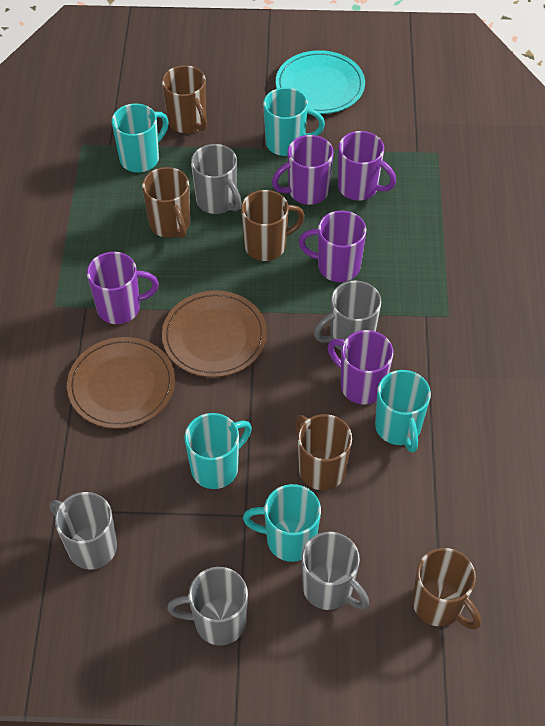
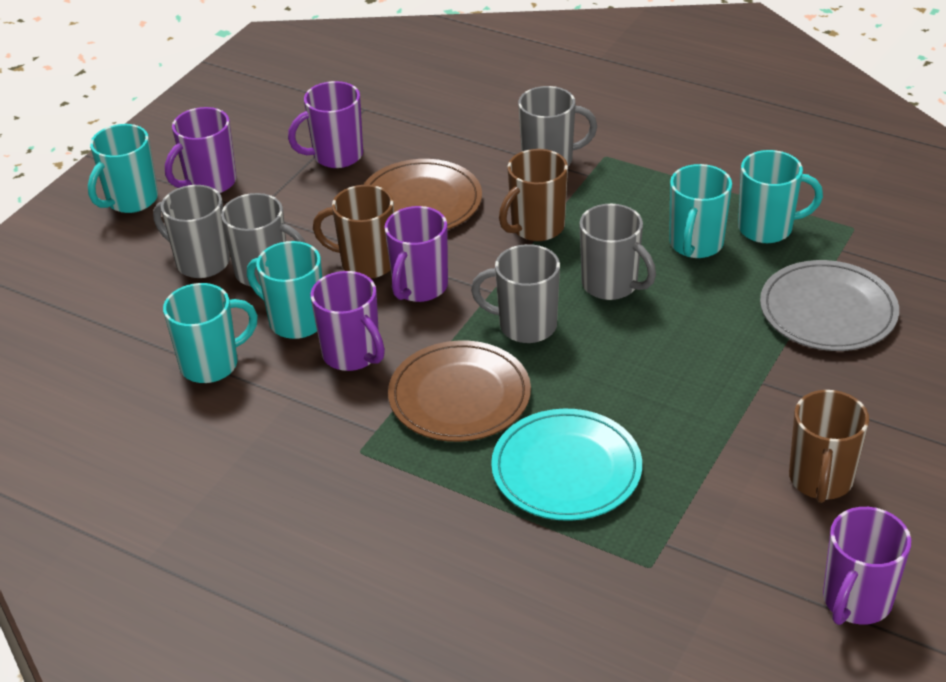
brown mug: 5 -> 3
grey plate: 0 -> 1

